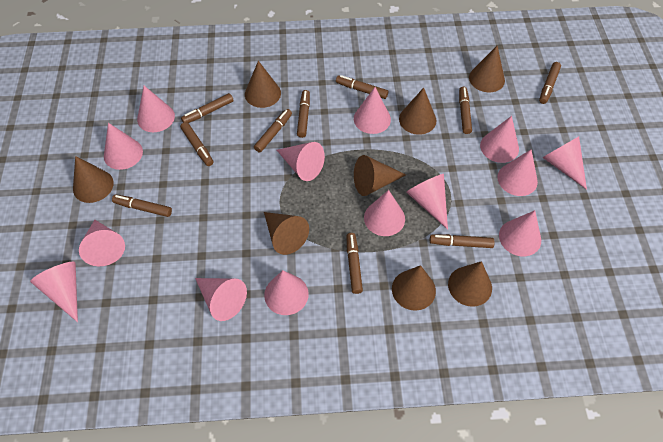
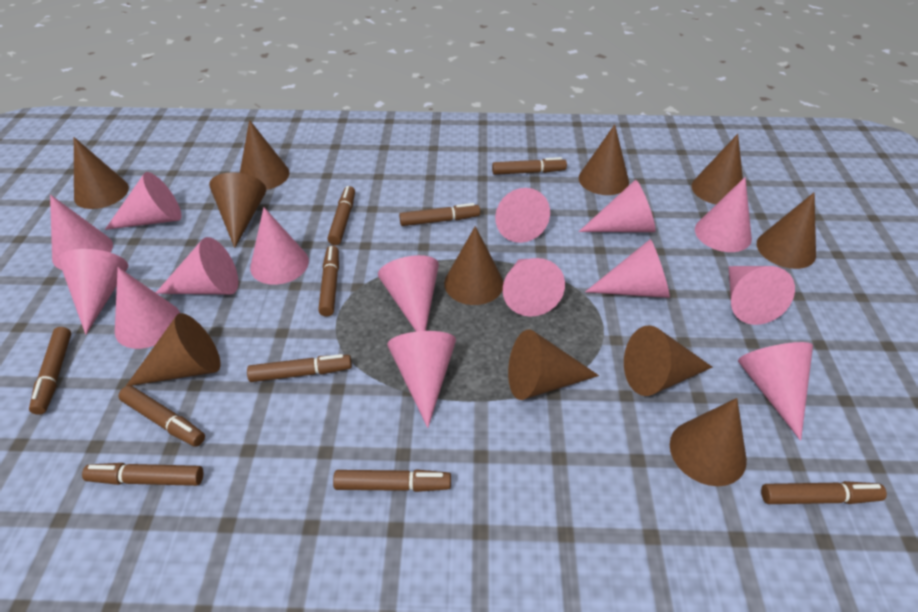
brown cone: 8 -> 11
pink cone: 14 -> 15

